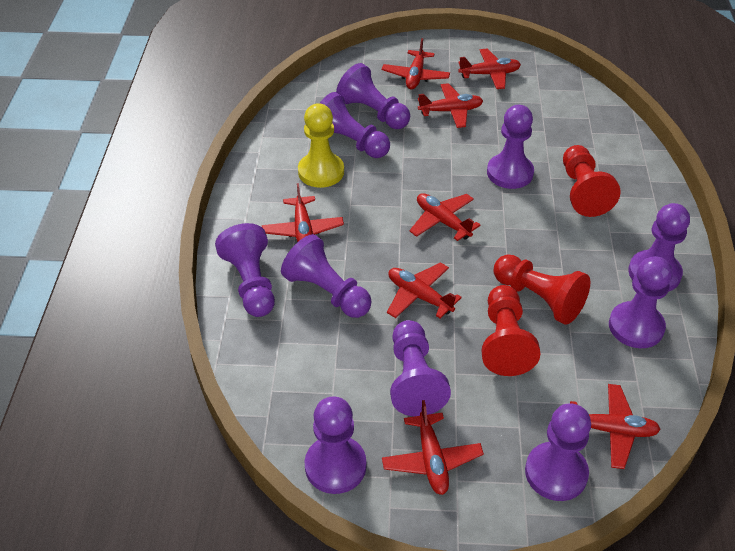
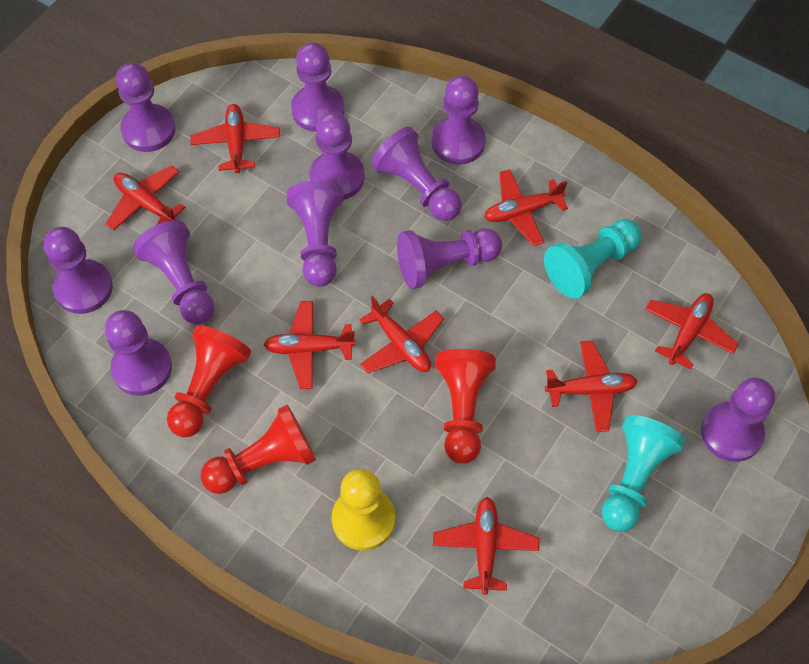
purple pawn: 10 -> 11
turquoise pawn: 0 -> 2

